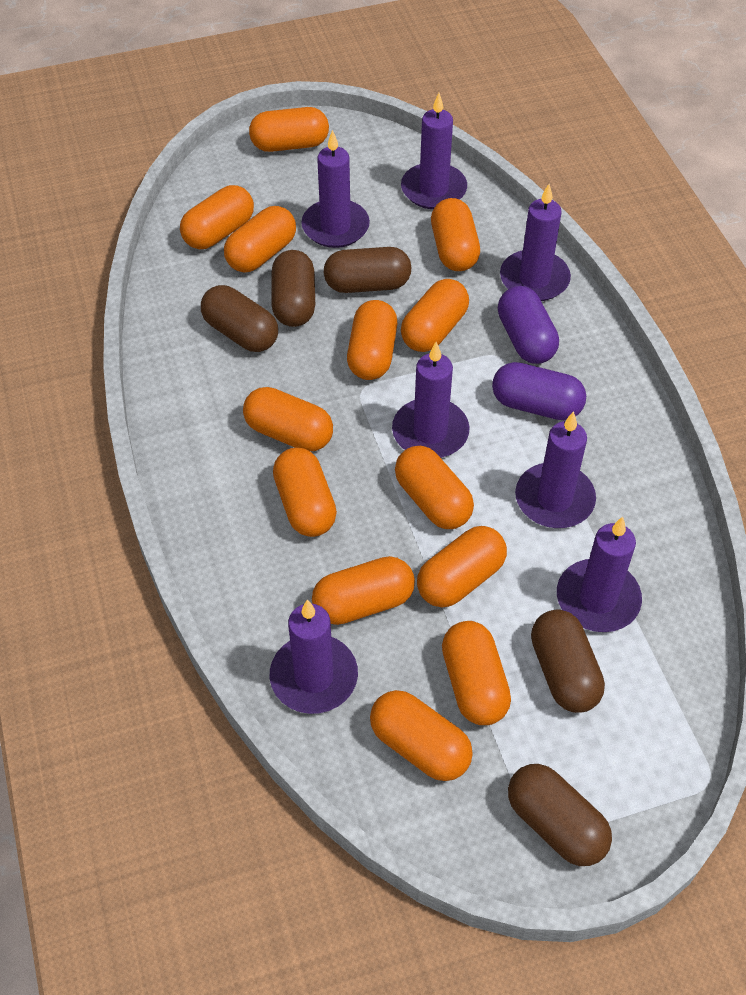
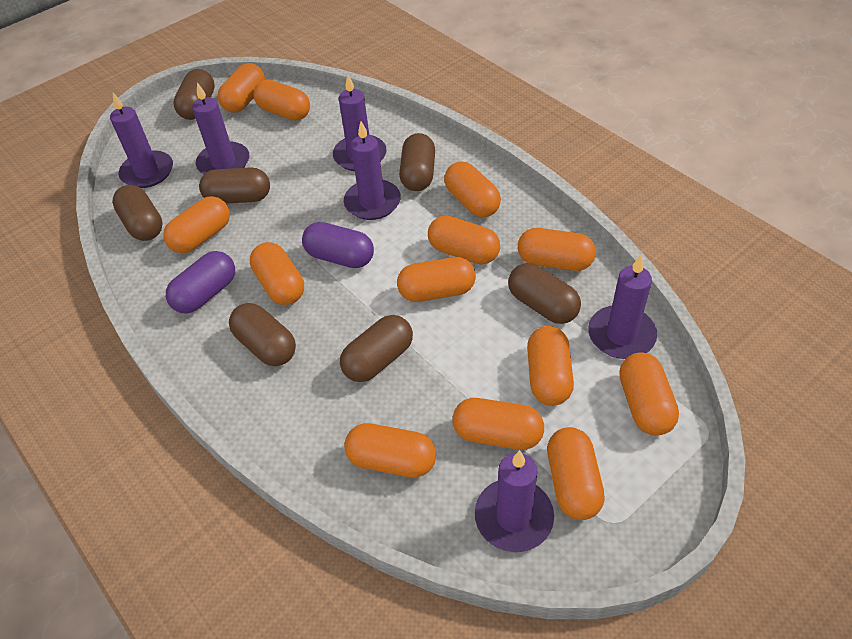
brown capsule: 5 -> 7
purple candle: 7 -> 6

